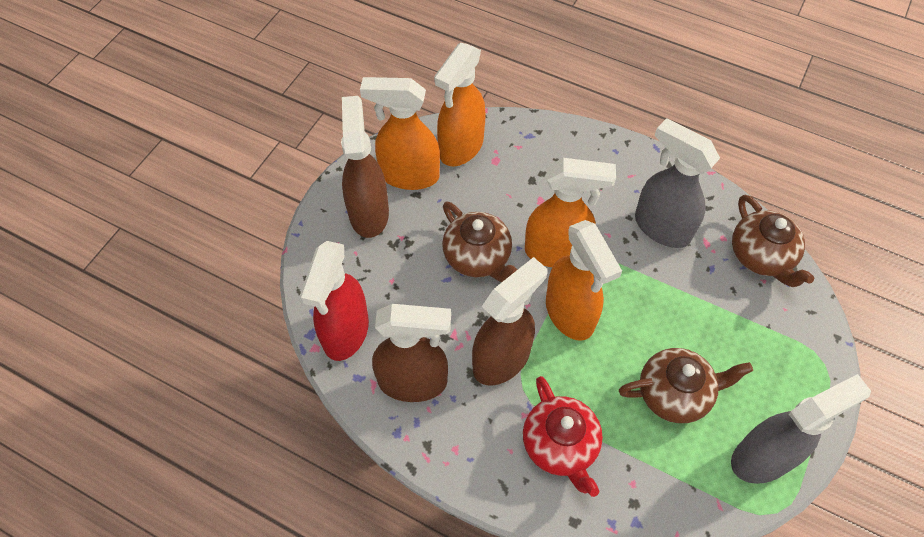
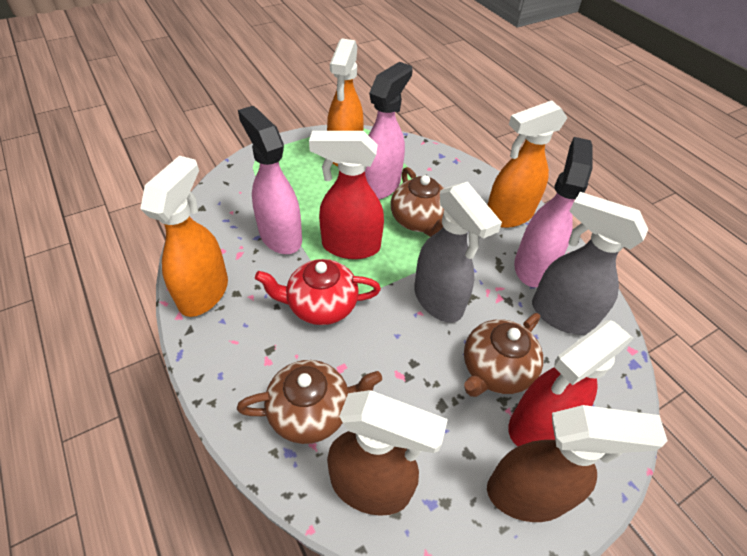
brown spray bottle: 3 -> 2
orange spray bottle: 4 -> 3
pink spray bottle: 0 -> 3
red spray bottle: 1 -> 2

